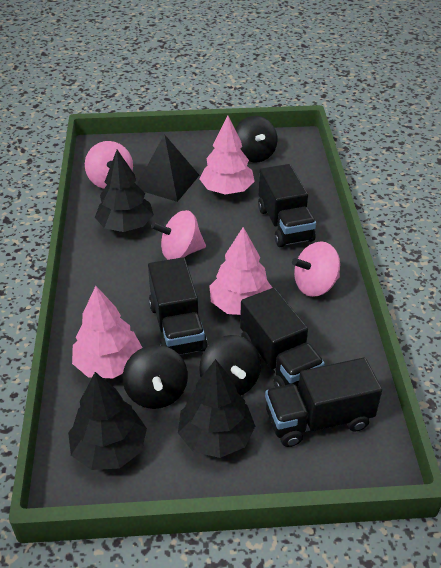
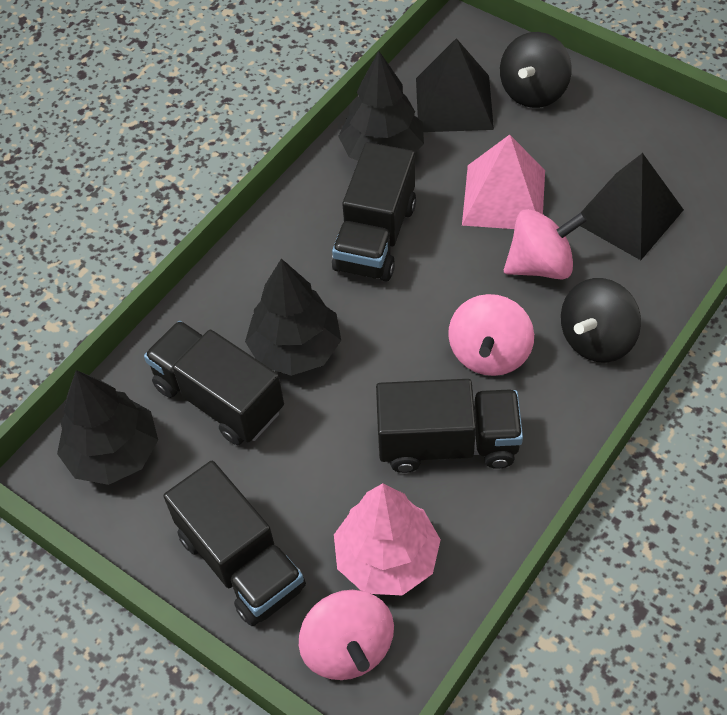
black pyramid: 1 -> 2
black spinning top: 3 -> 2
pink pyramid: 0 -> 1
pink tree: 3 -> 1

